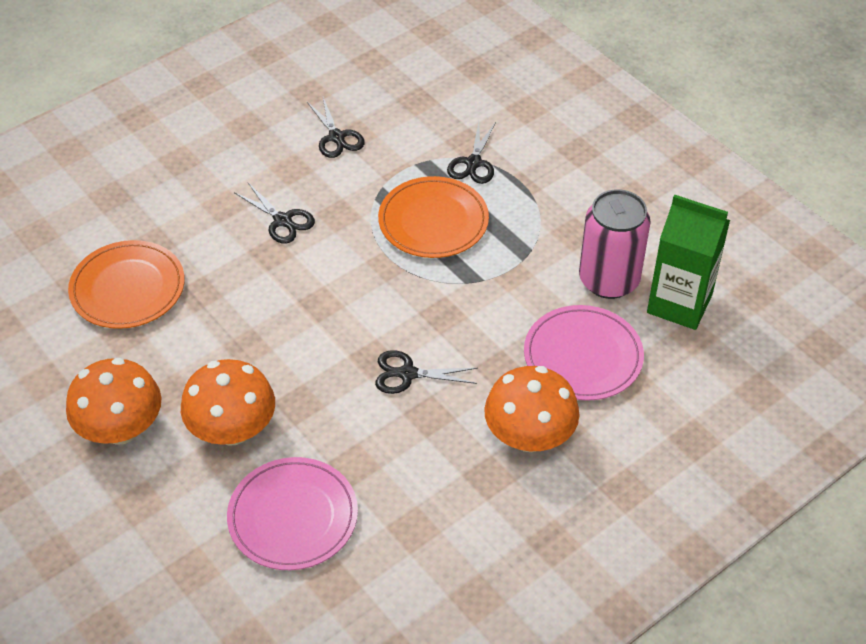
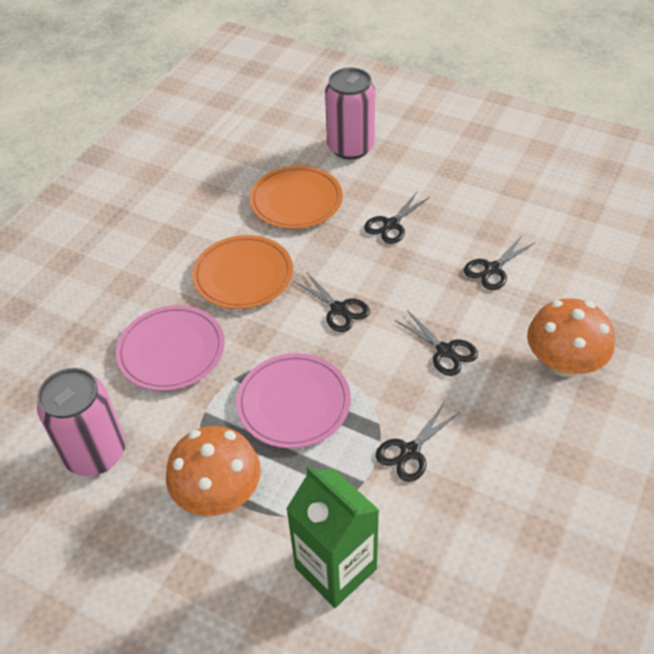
black scissors: 4 -> 5
orange mushroom: 3 -> 2
pink can: 1 -> 2

